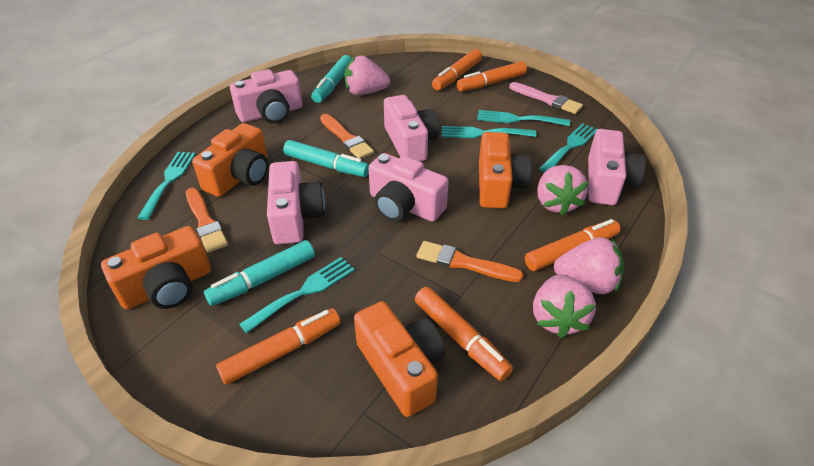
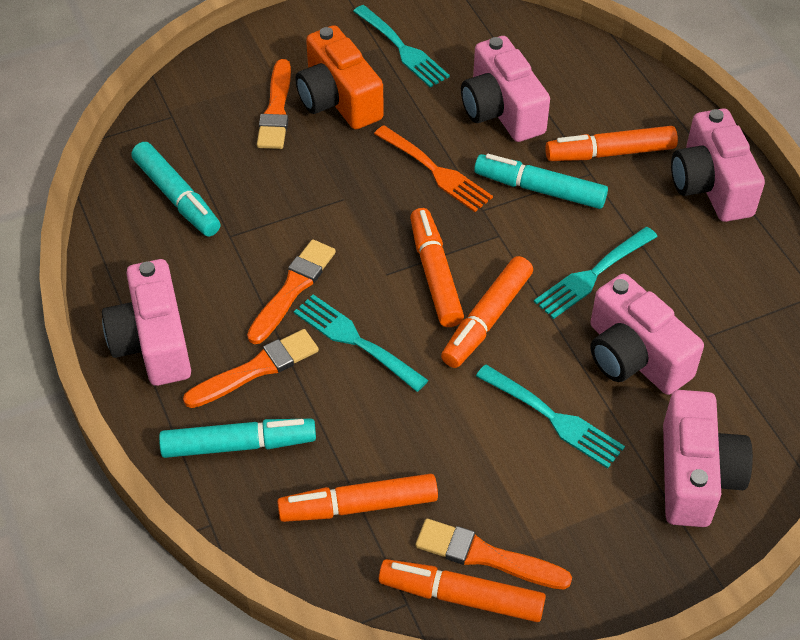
orange brush: 3 -> 4
orange camera: 4 -> 1
orange fork: 0 -> 1
pink brush: 1 -> 0
pink strawberry: 4 -> 0
turquoise fork: 5 -> 4

